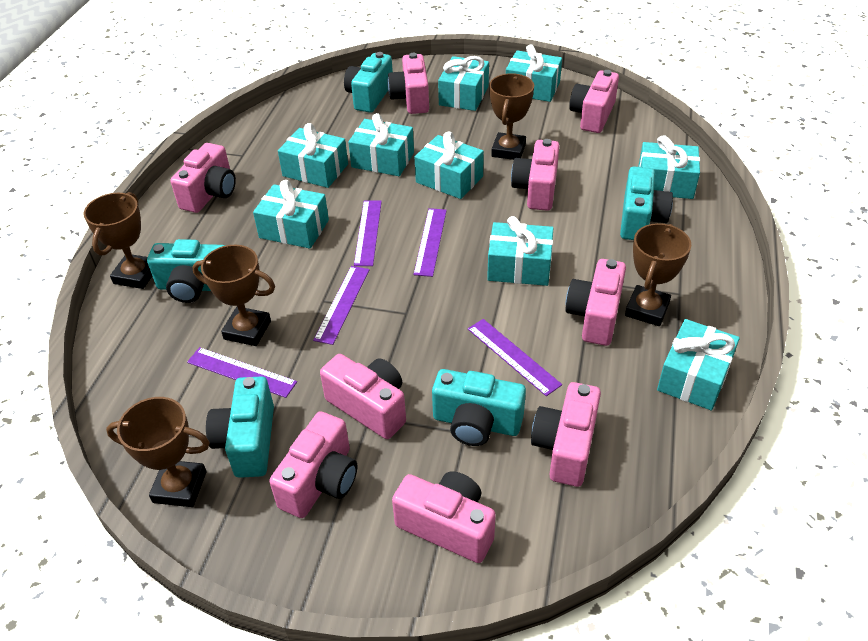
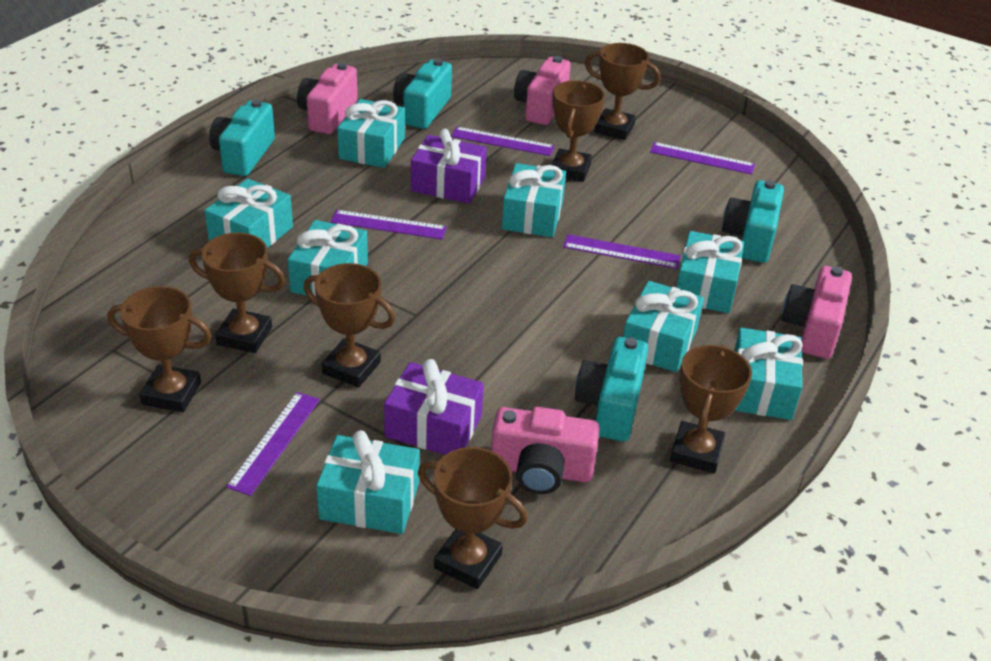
brown trophy: 5 -> 7
pink camera: 9 -> 4
purple gift: 0 -> 2
turquoise camera: 5 -> 4
turquoise gift: 9 -> 8

